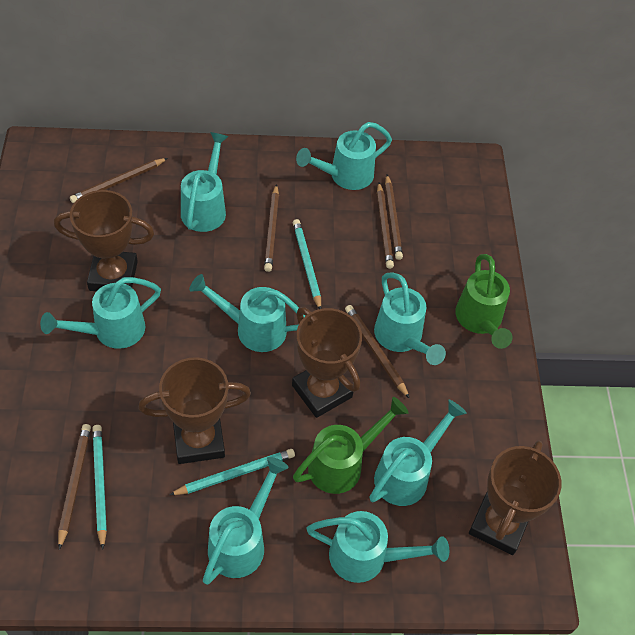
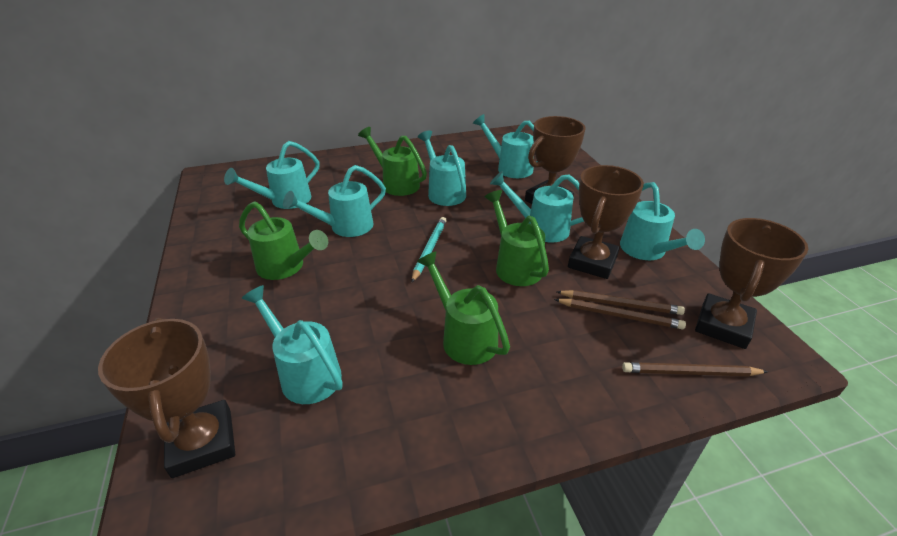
brown pencil: 6 -> 3
green watering can: 2 -> 4
turquoise pencil: 3 -> 1
turquoise watering can: 8 -> 7

